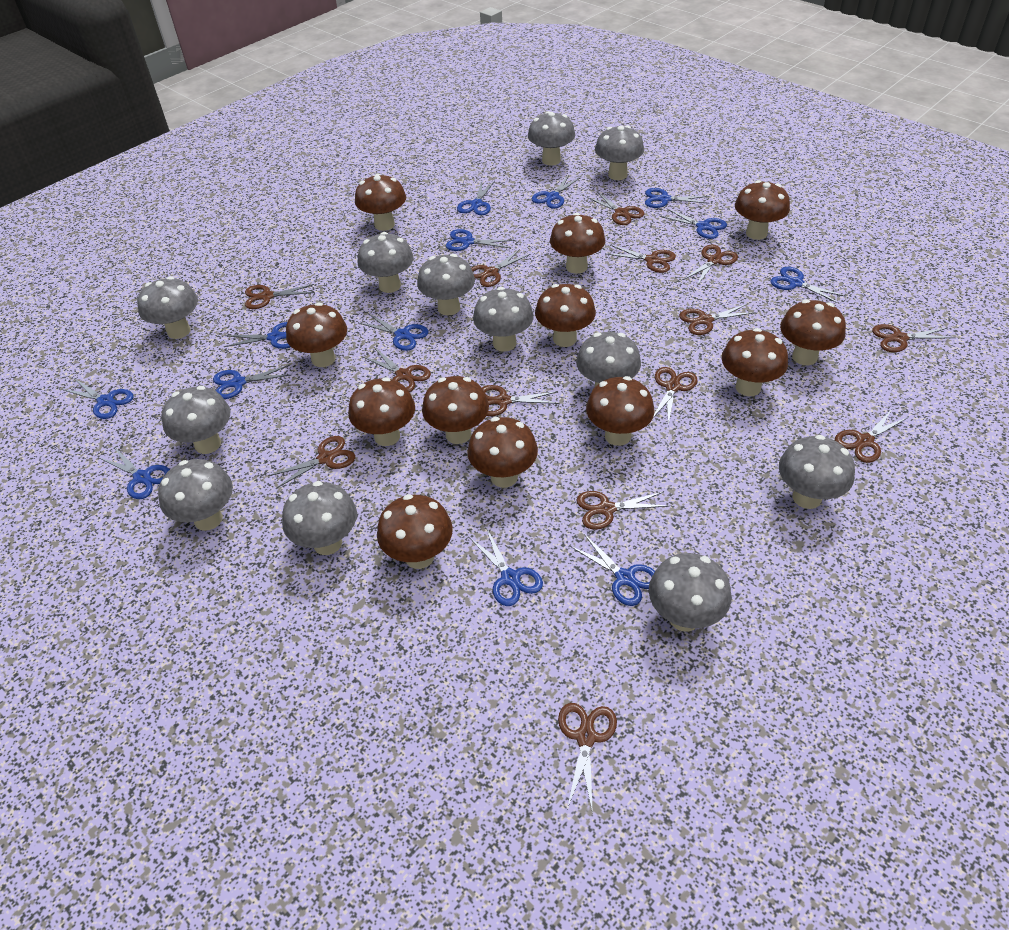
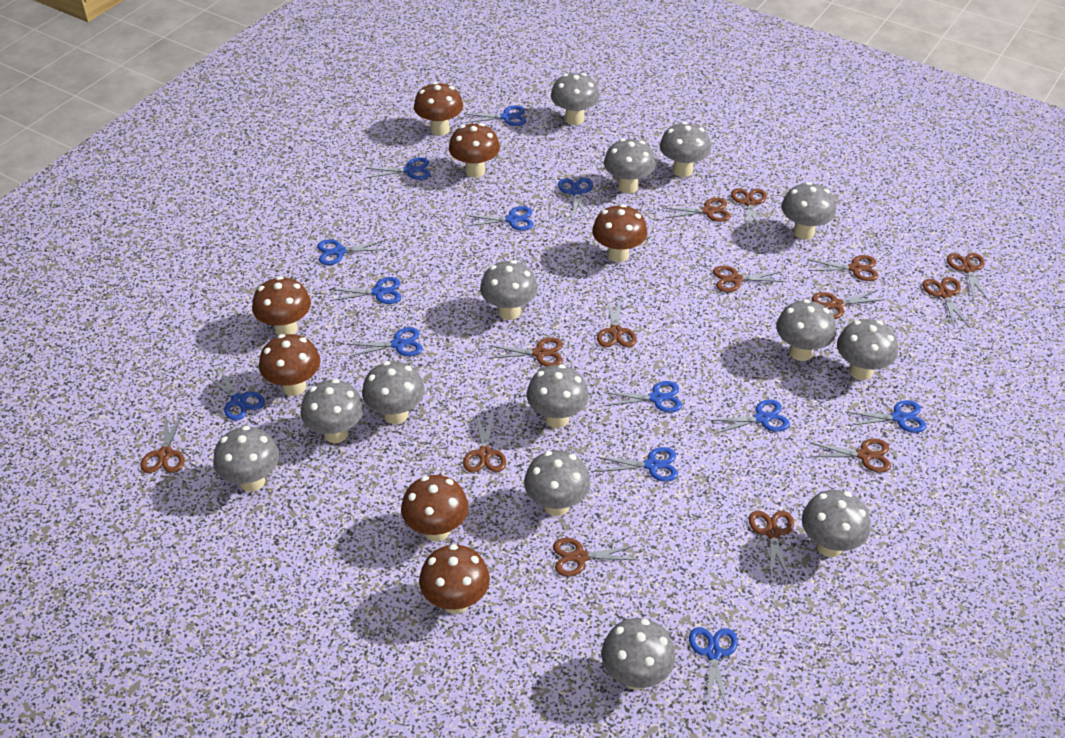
brown mushroom: 12 -> 7
grey mushroom: 12 -> 14

